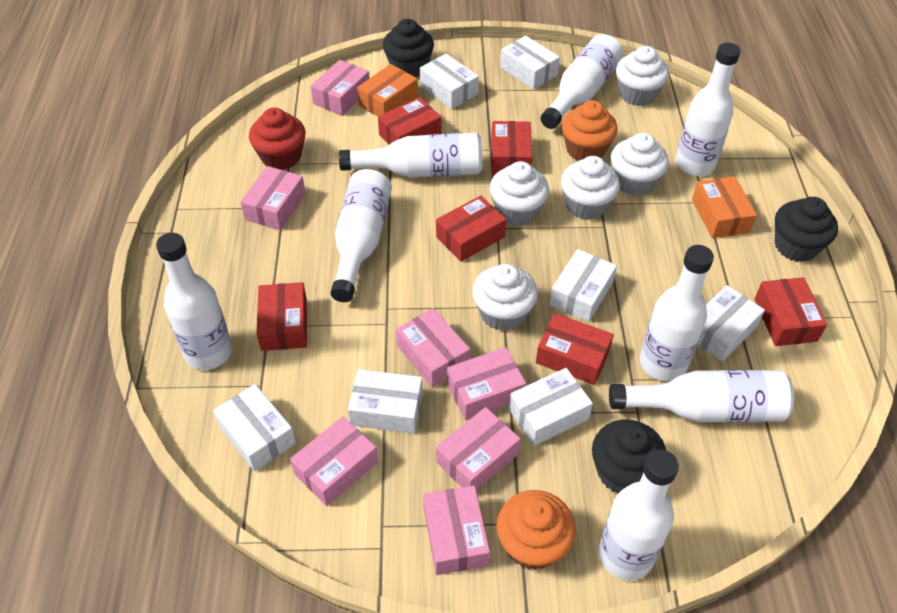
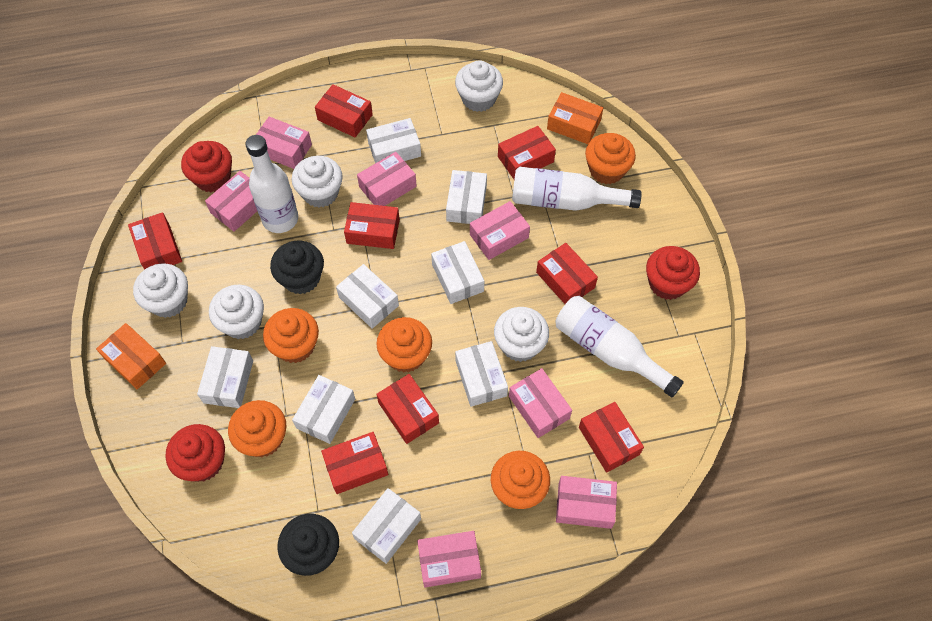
black cupcake: 3 -> 2
orange cupcake: 2 -> 5
red box: 6 -> 8
red cupcake: 1 -> 3
white bottle: 8 -> 3
white box: 7 -> 8

